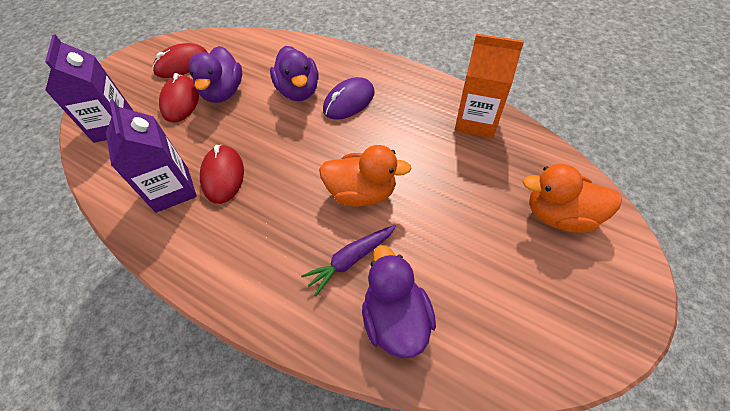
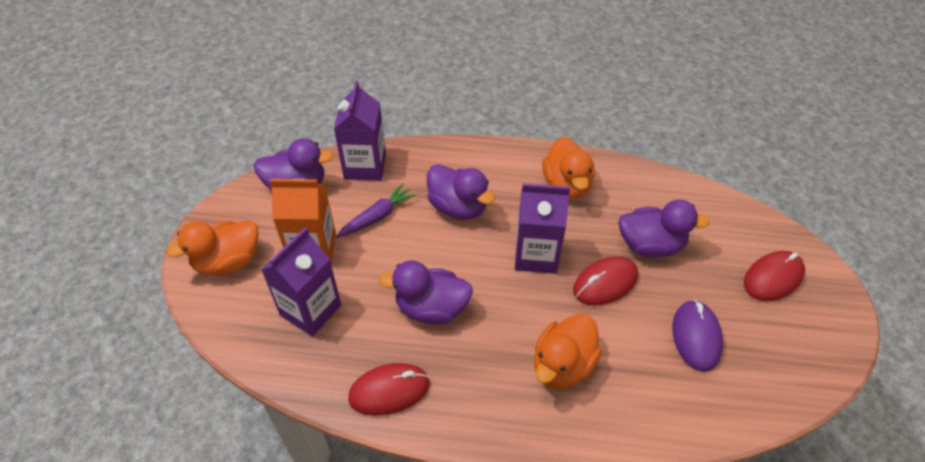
orange duck: 2 -> 3
purple carton: 2 -> 3
purple duck: 3 -> 4

